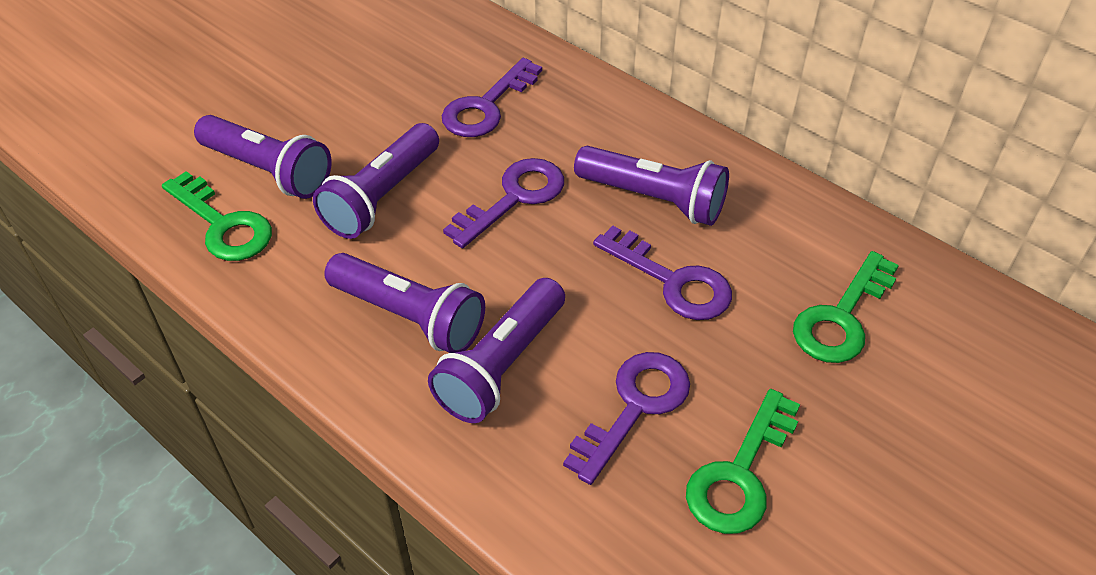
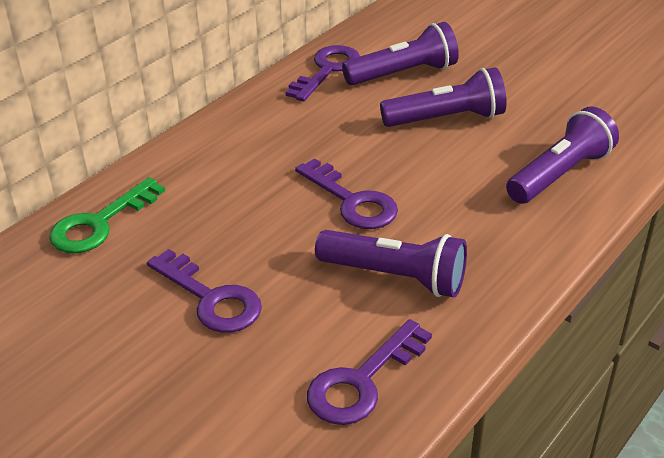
green key: 3 -> 1
purple flashlight: 5 -> 4

